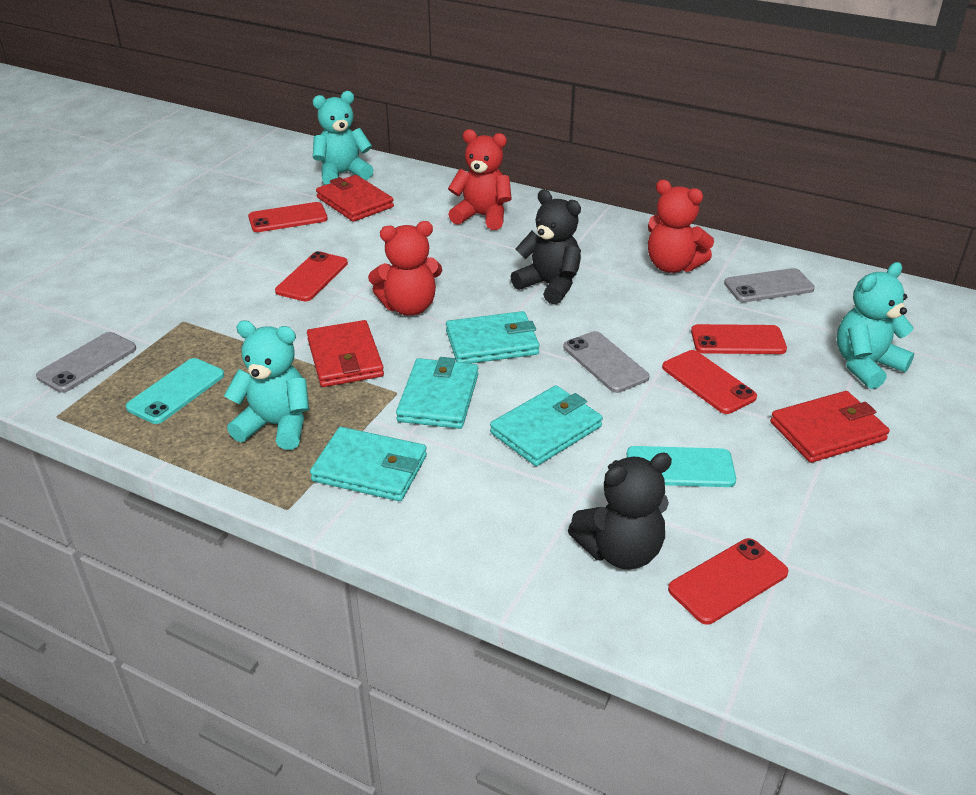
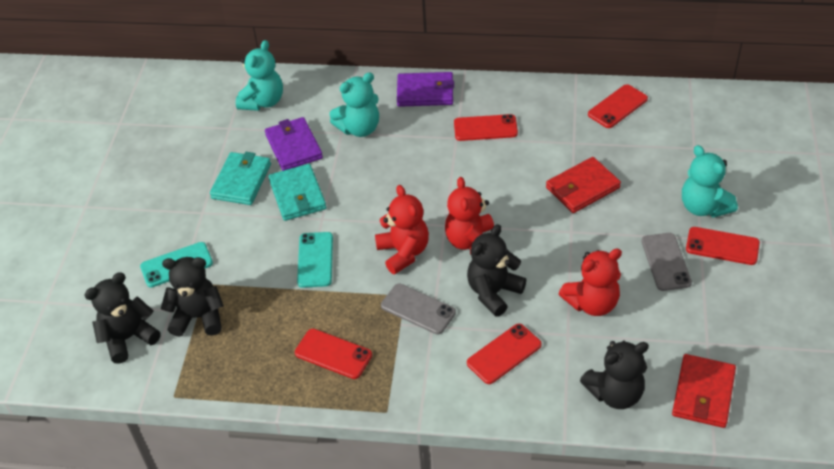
black teddy bear: 2 -> 4
grey phone: 3 -> 2
purple wallet: 0 -> 2
red wallet: 3 -> 2
turquoise wallet: 4 -> 2

